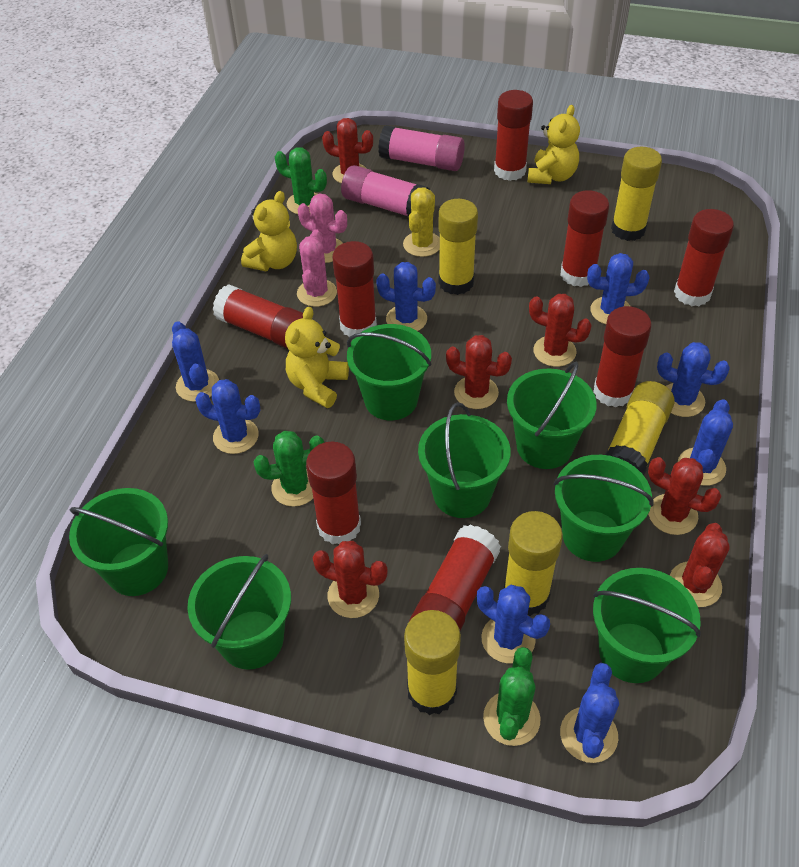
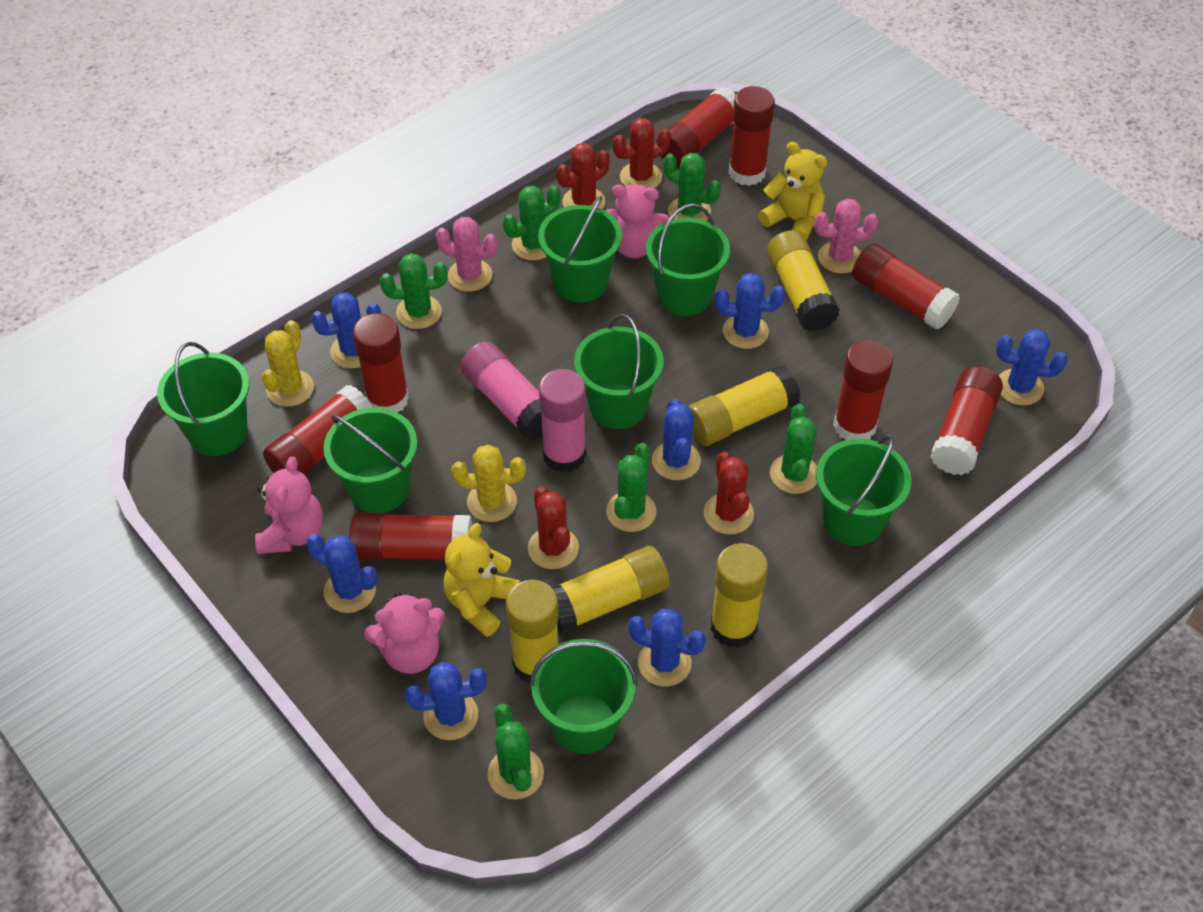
blue cactus: 8 -> 7
green cactus: 3 -> 6
pink teddy bear: 0 -> 3
red cactus: 6 -> 4
yellow cactus: 1 -> 2
yellow teddy bear: 3 -> 2

